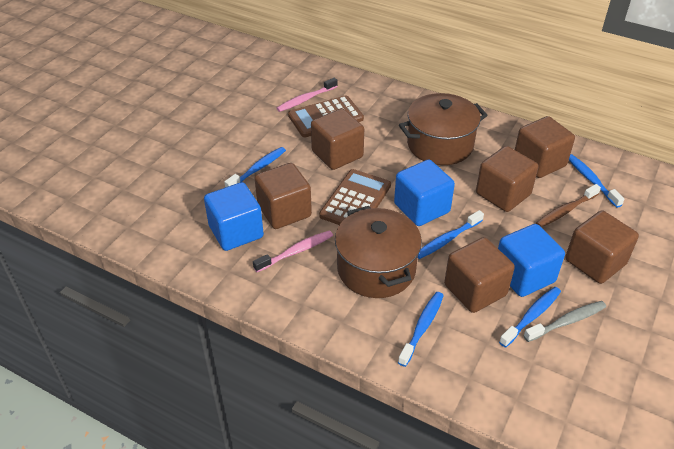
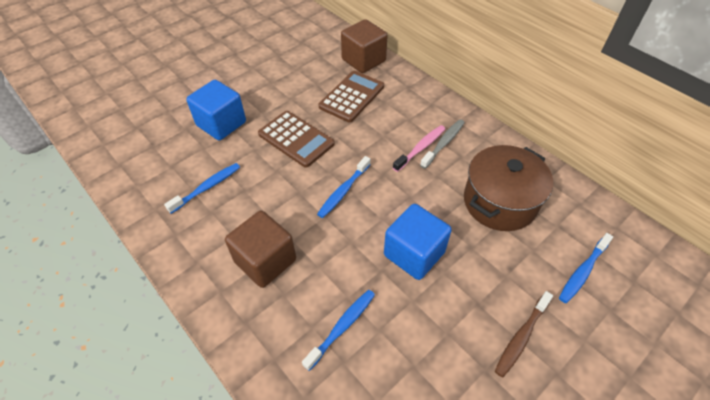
blue cube: 3 -> 2
blue toothbrush: 5 -> 4
brown cube: 6 -> 2
brown pot: 2 -> 1
pink toothbrush: 2 -> 1

